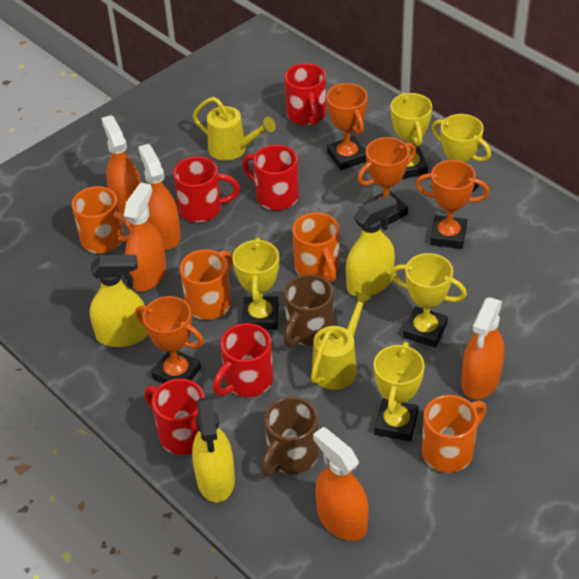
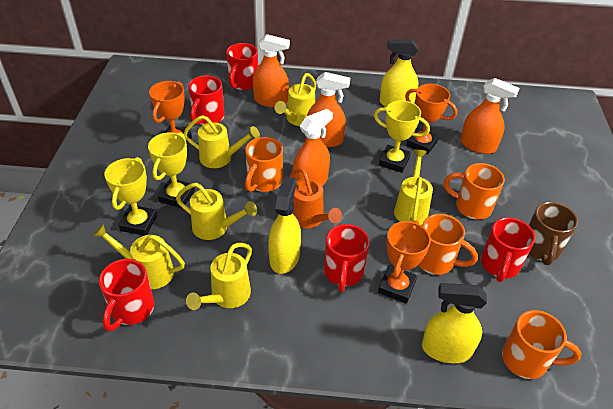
brown mug: 2 -> 1
orange spray bottle: 5 -> 4
orange trophy: 4 -> 3
orange watering can: 0 -> 1
yellow trophy: 5 -> 3
yellow watering can: 2 -> 6

